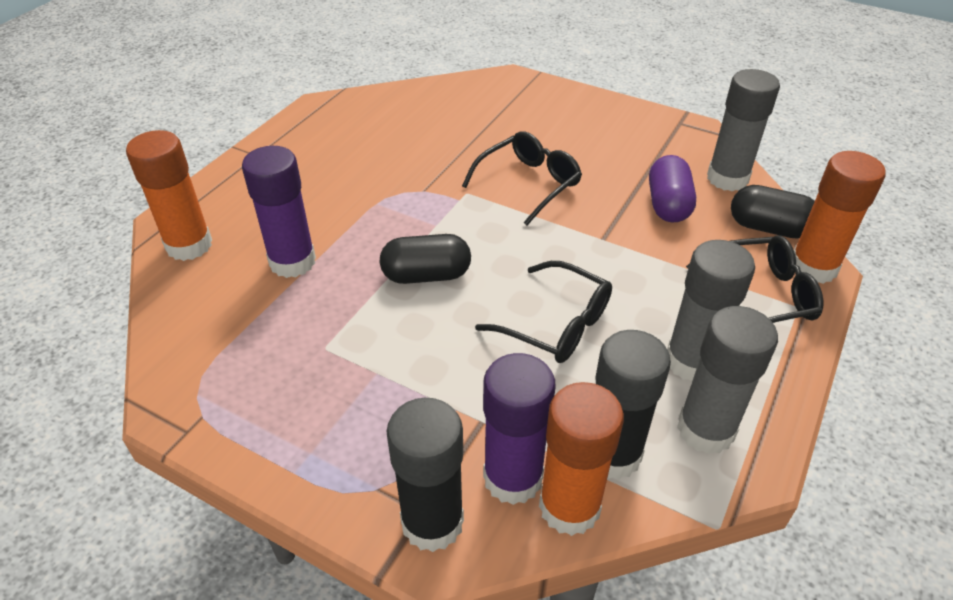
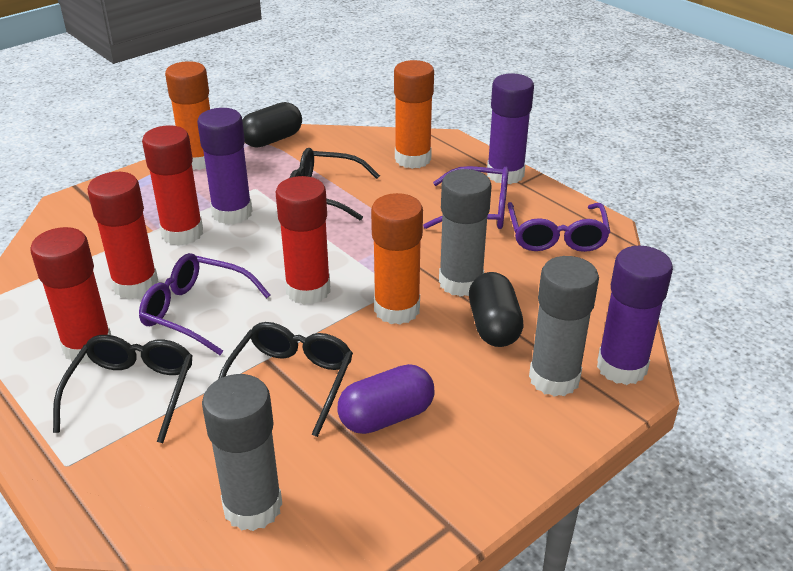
black glue stick: 2 -> 0
purple glasses: 0 -> 3
purple glue stick: 2 -> 3
red glue stick: 0 -> 4

